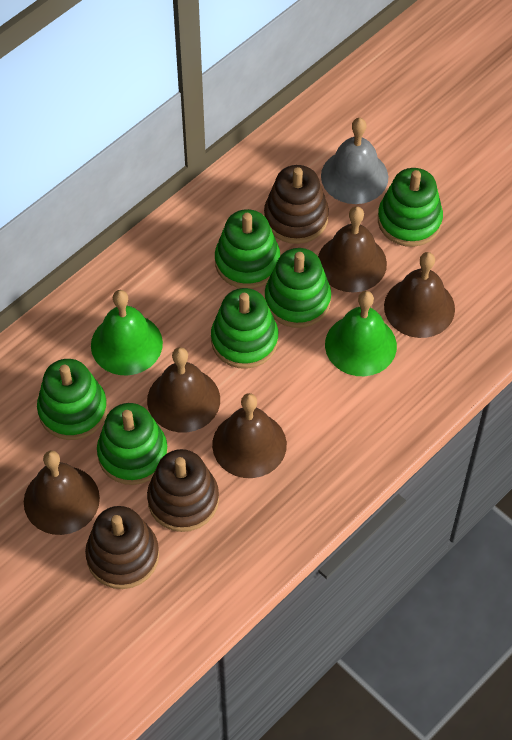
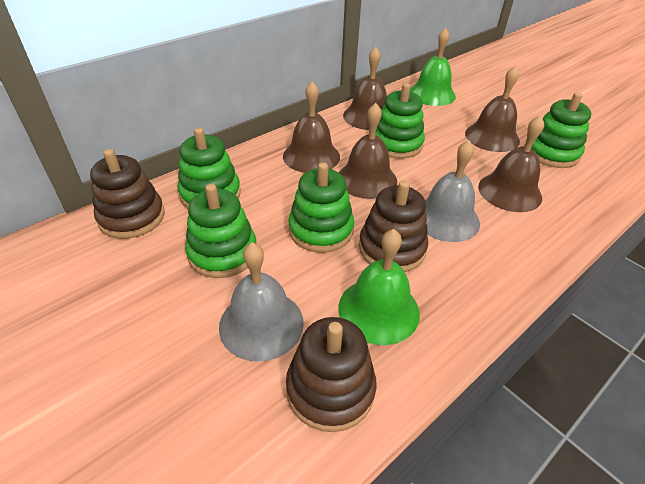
green stacking toy: 6 -> 5
grey bell: 1 -> 2

